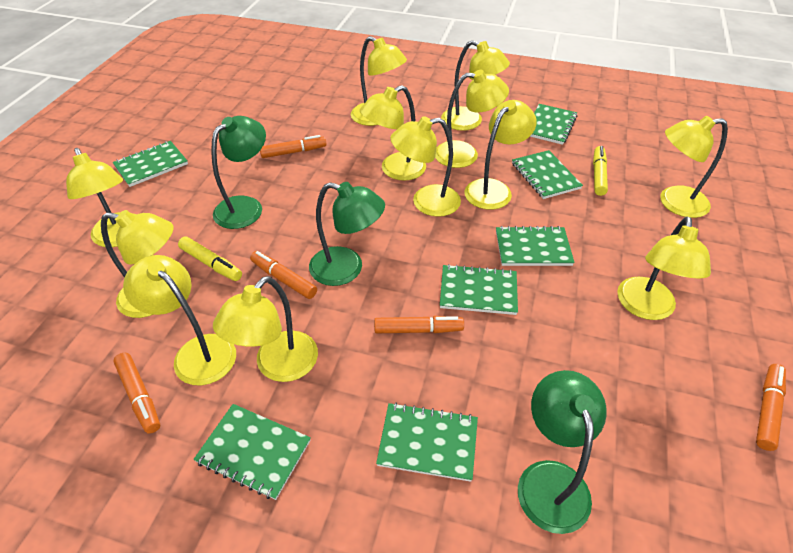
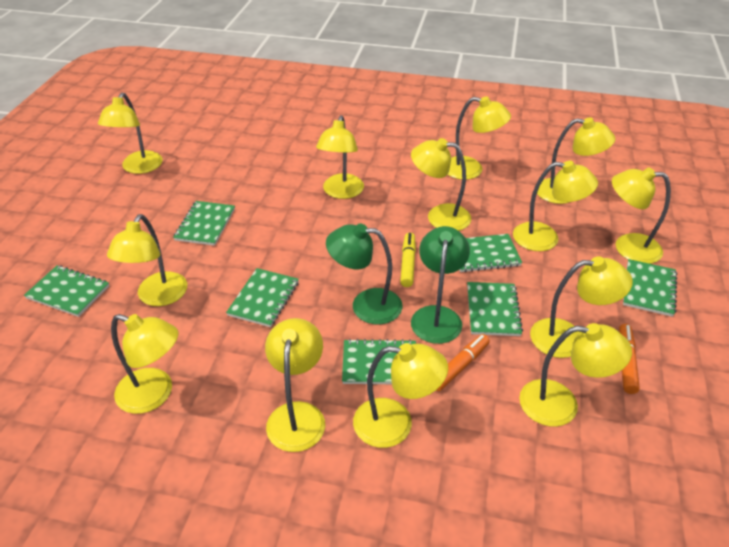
green lamp: 3 -> 2
orange marker: 5 -> 2
yellow lamp: 12 -> 13
yellow marker: 2 -> 1

